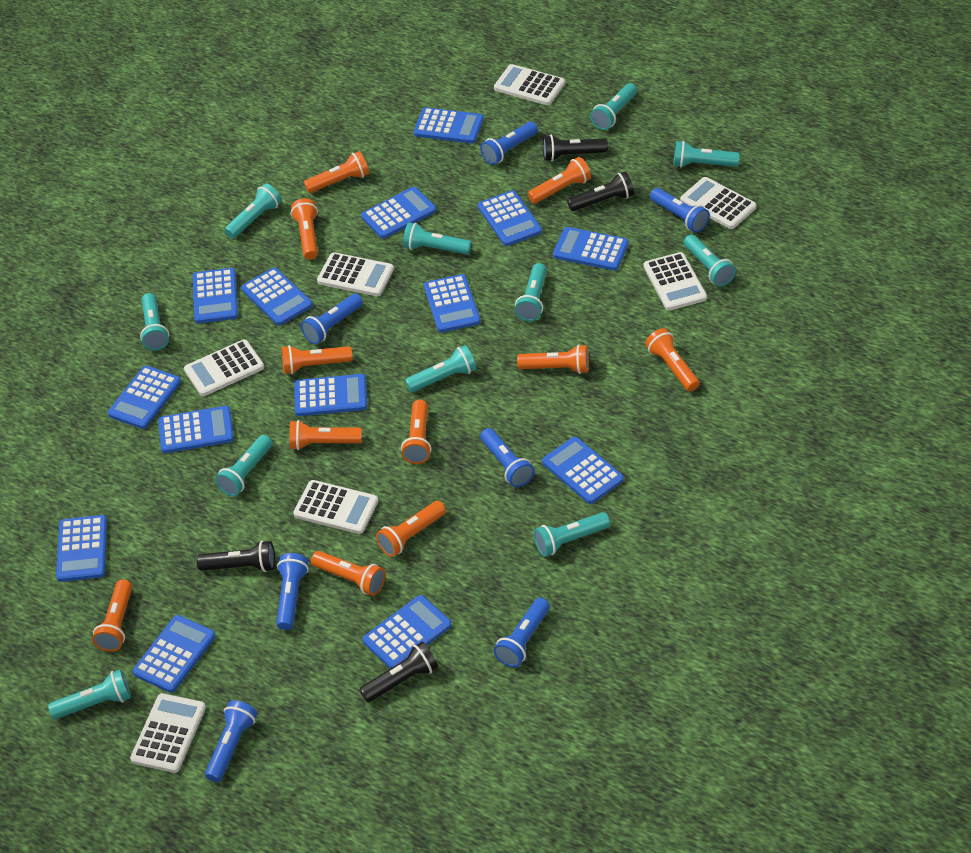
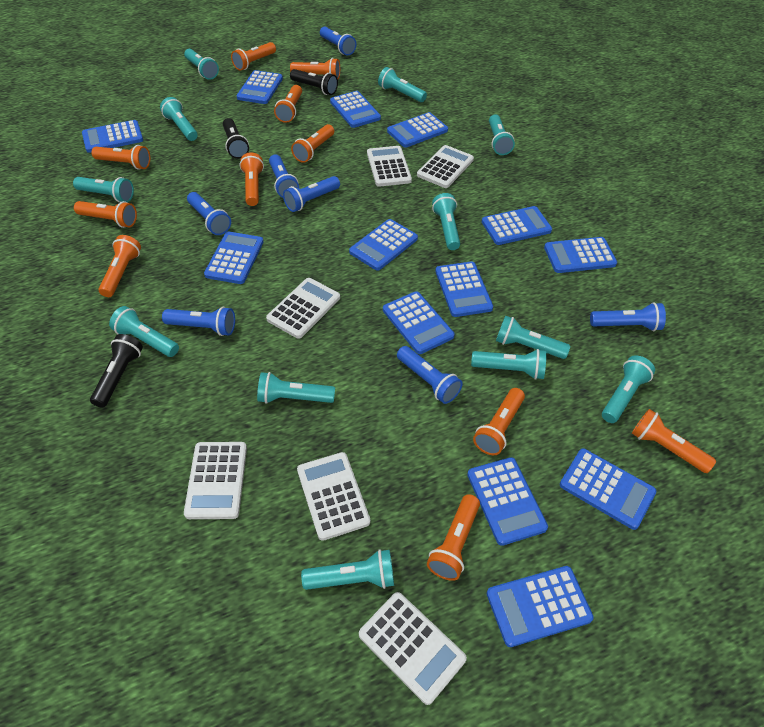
black flashlight: 4 -> 3
blue calculator: 14 -> 13
turquoise flashlight: 11 -> 12
white calculator: 7 -> 6

